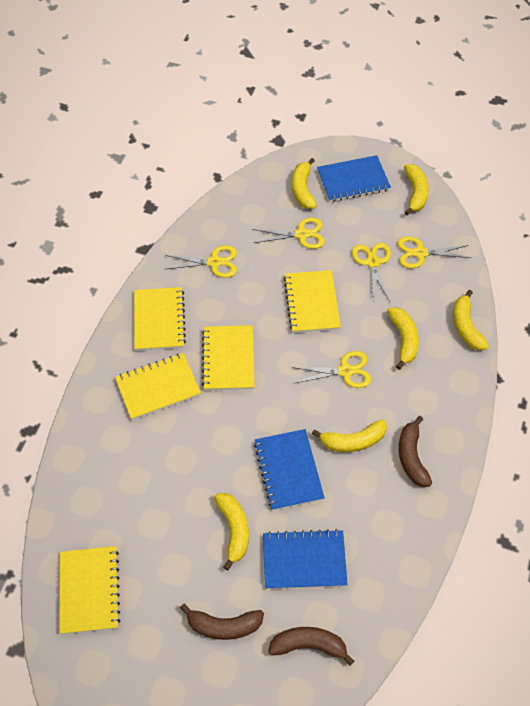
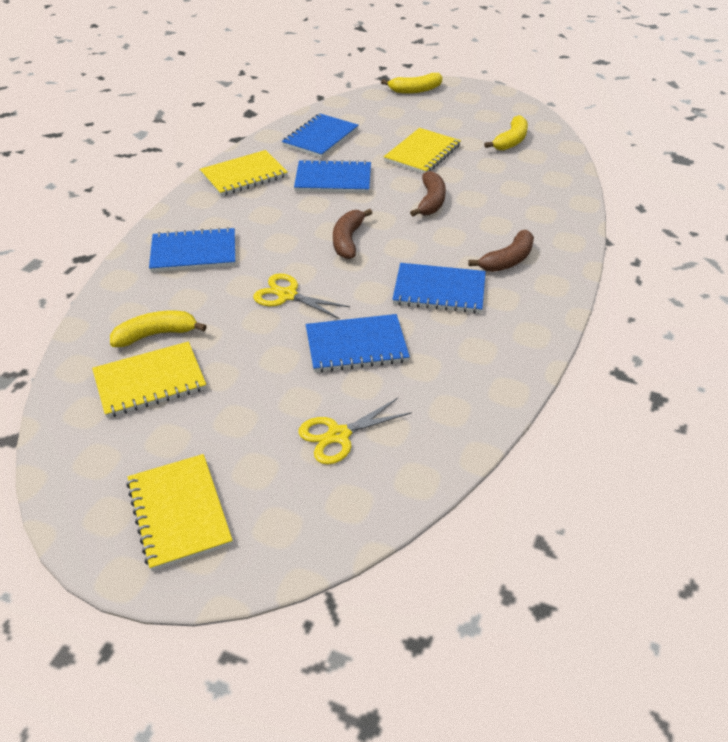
blue notebook: 3 -> 5
yellow banana: 6 -> 3
yellow notebook: 5 -> 4
yellow scissors: 5 -> 2

